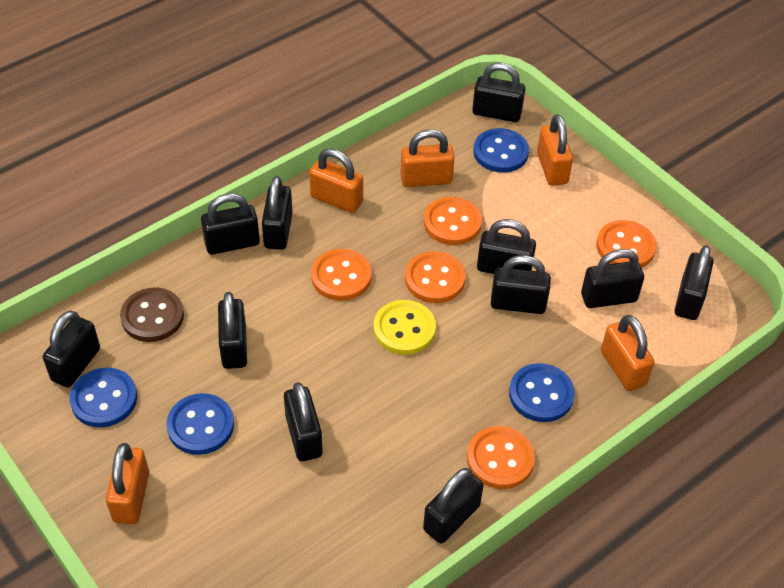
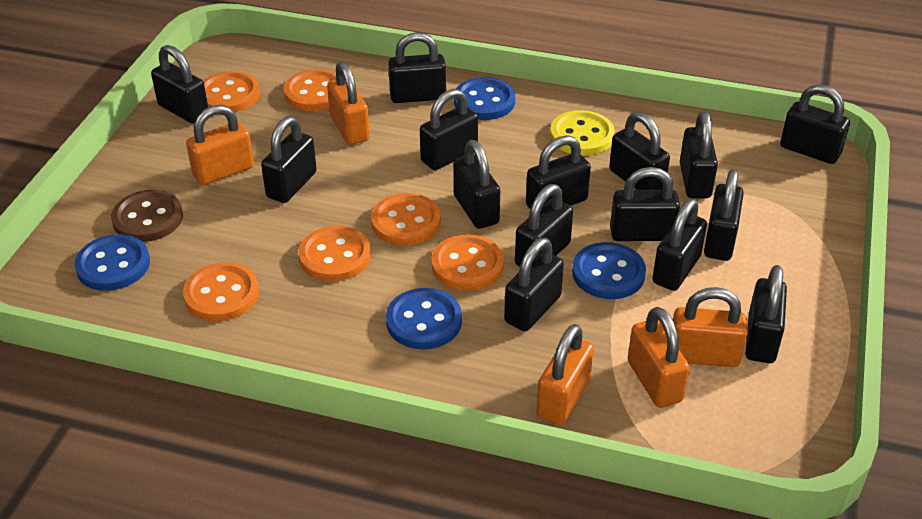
black padlock: 11 -> 15
orange button: 5 -> 6

